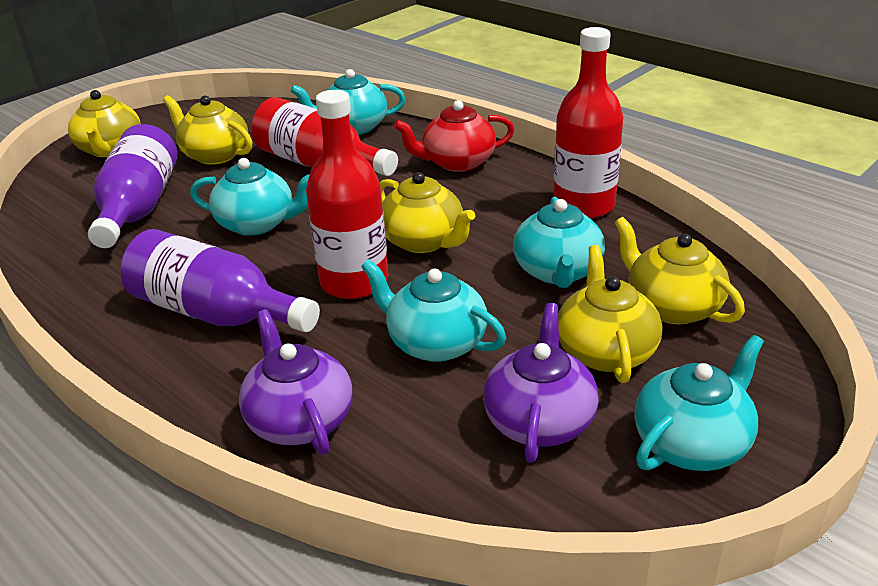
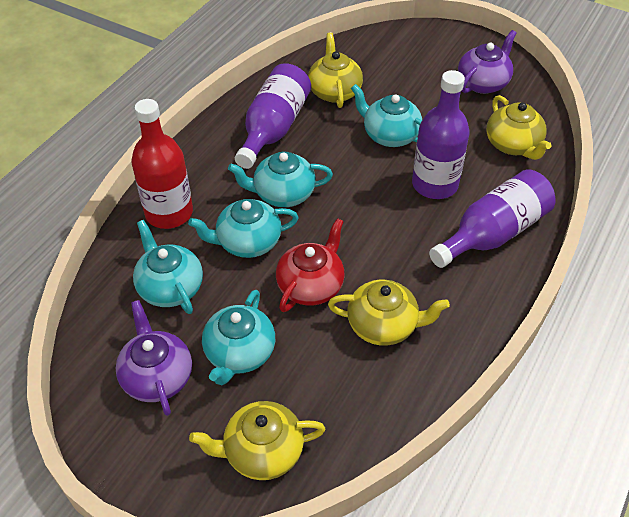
purple bottle: 2 -> 3
red bottle: 3 -> 1
yellow teapot: 5 -> 4

